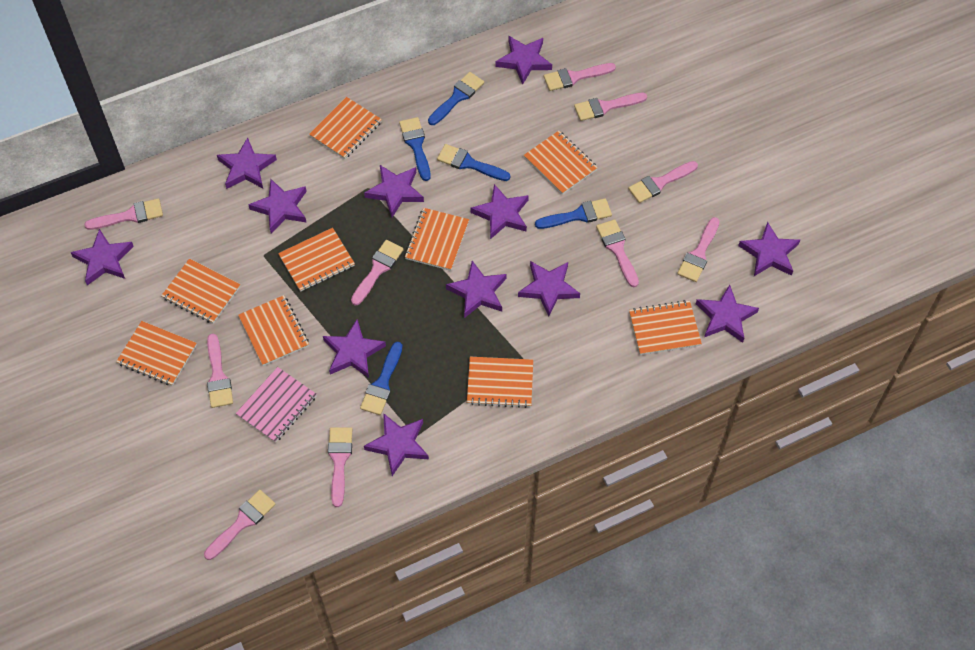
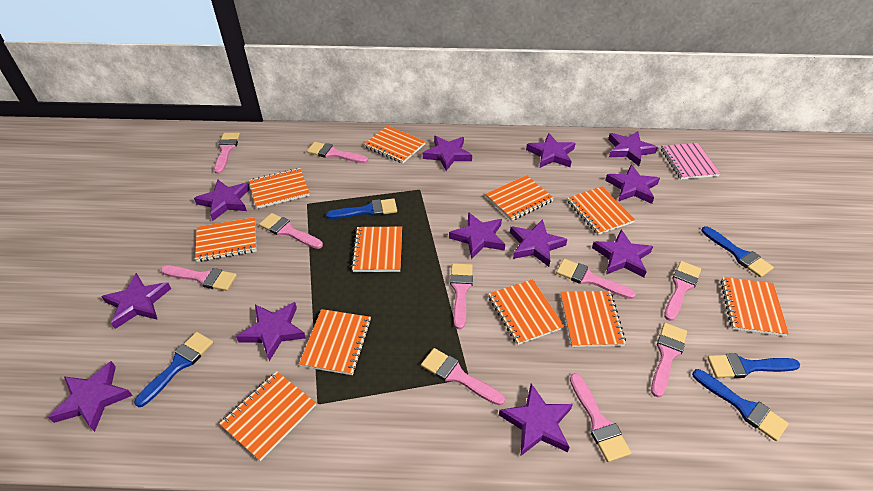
orange notebook: 9 -> 11

